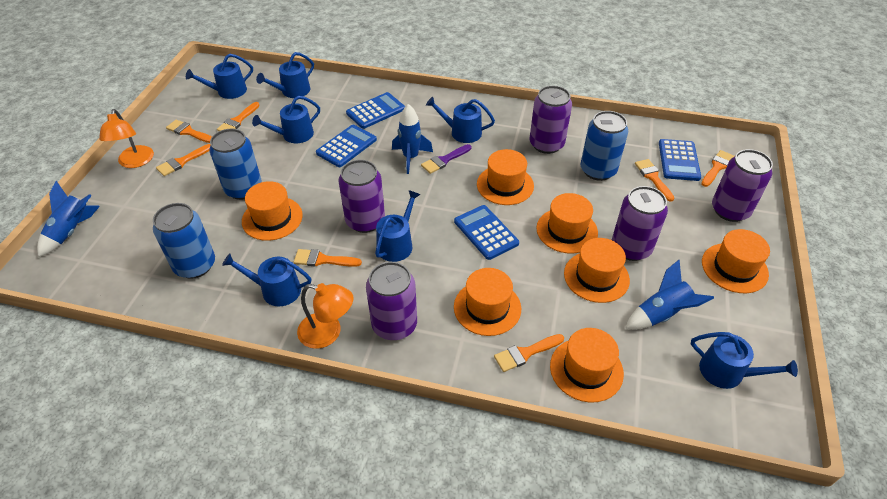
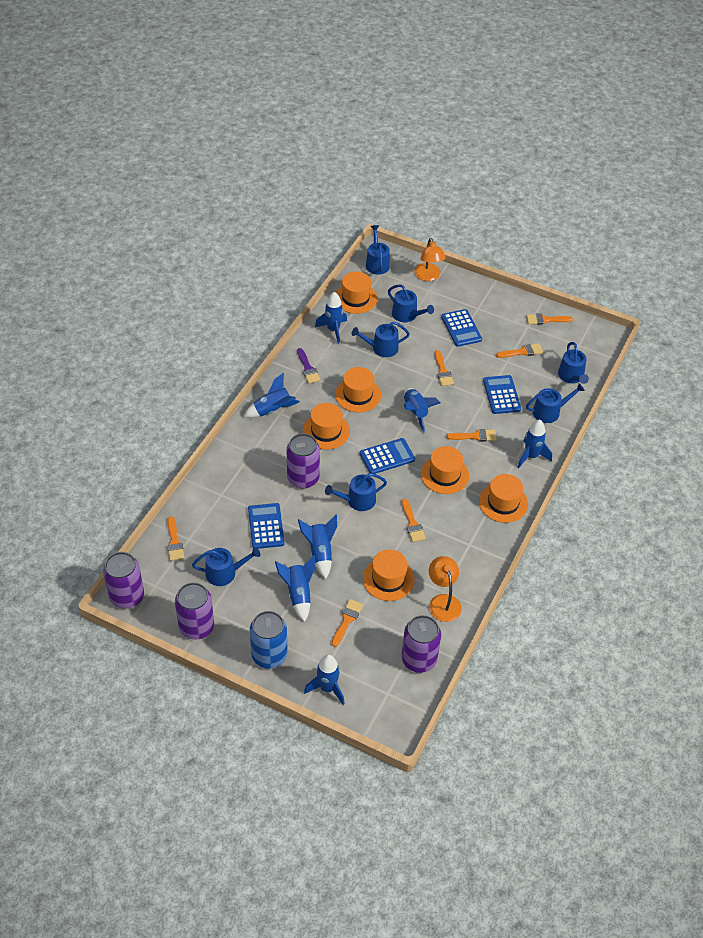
blue can: 3 -> 1
blue rocket: 3 -> 7
orange hat: 7 -> 6
purple can: 5 -> 4

